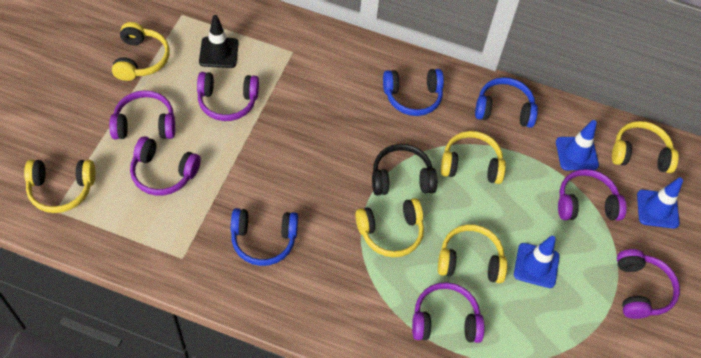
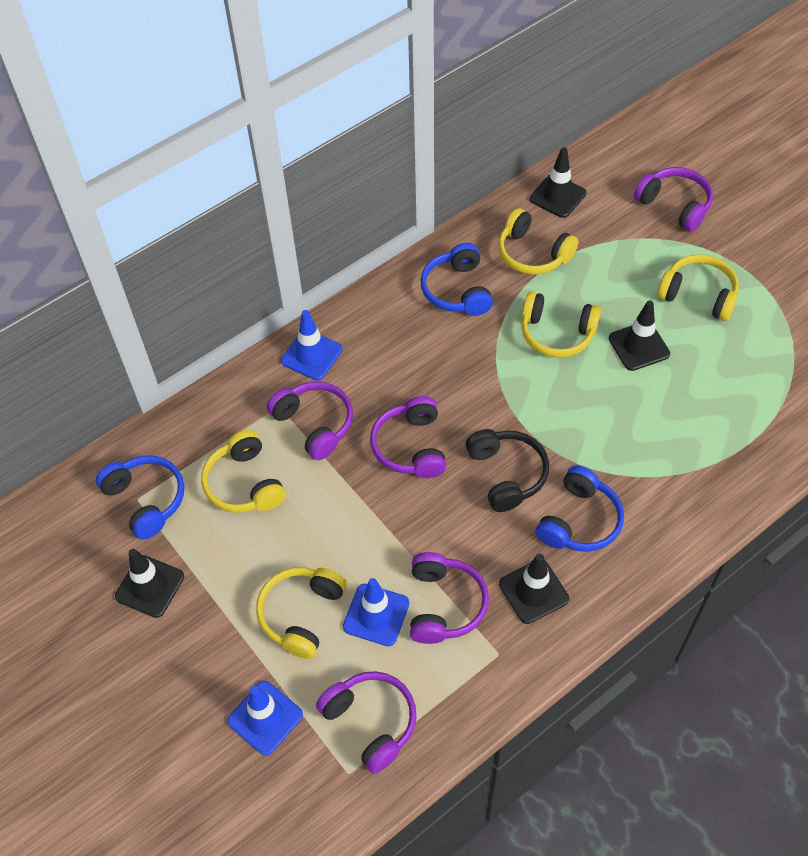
black traffic cone: 1 -> 4
purple headphones: 6 -> 5
yellow headphones: 6 -> 5

